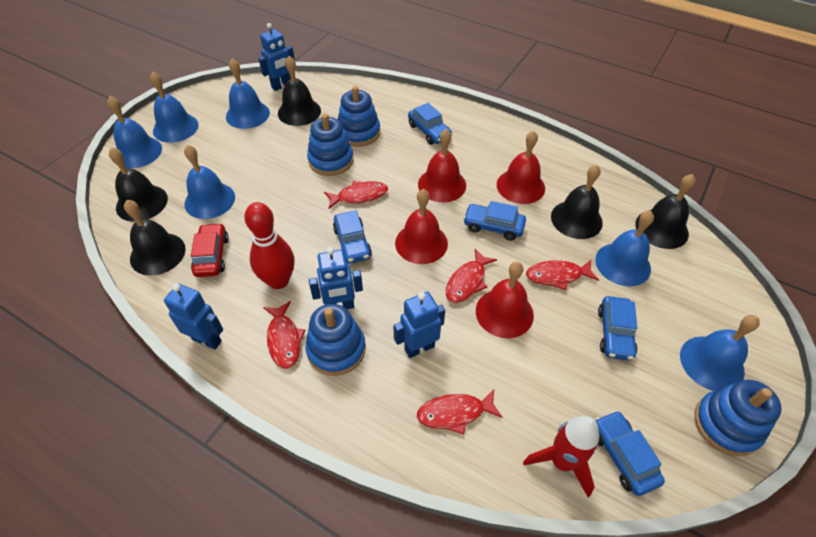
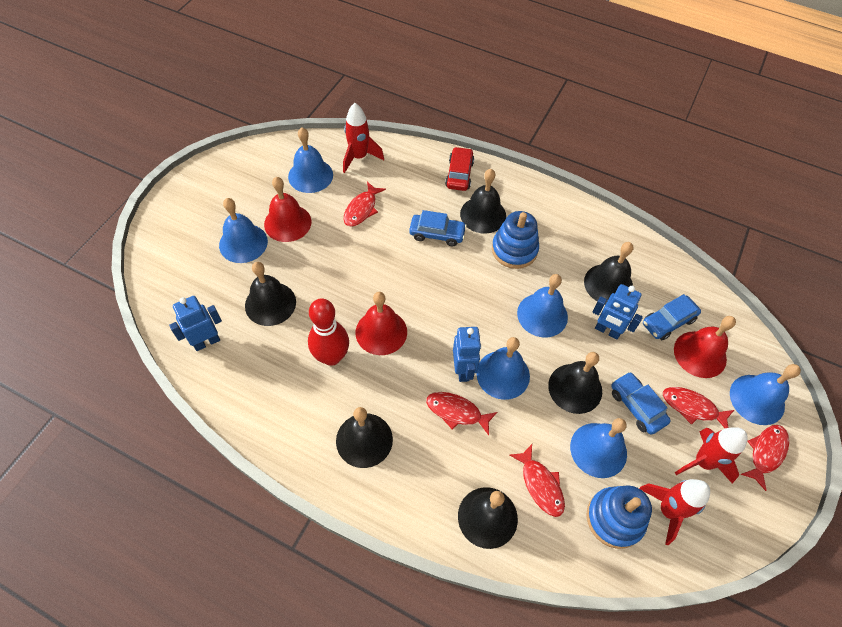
black bell: 5 -> 6
blue car: 5 -> 3
blue robot: 4 -> 3
blue stacking toy: 4 -> 2
red bell: 4 -> 3
red rocket: 1 -> 3

